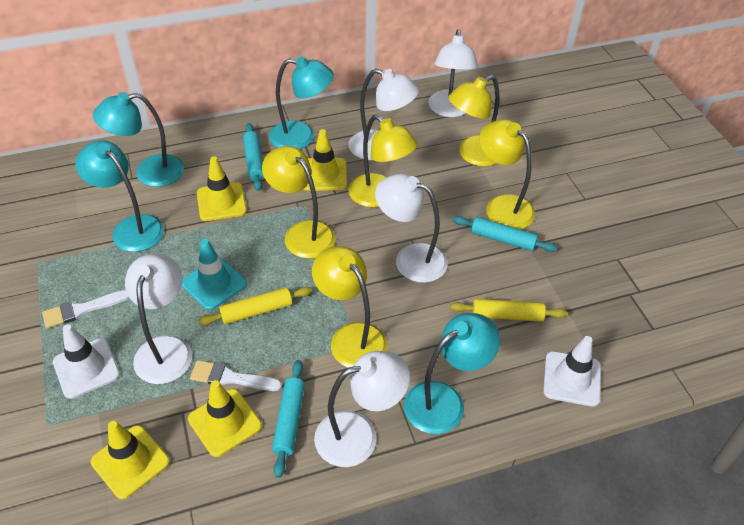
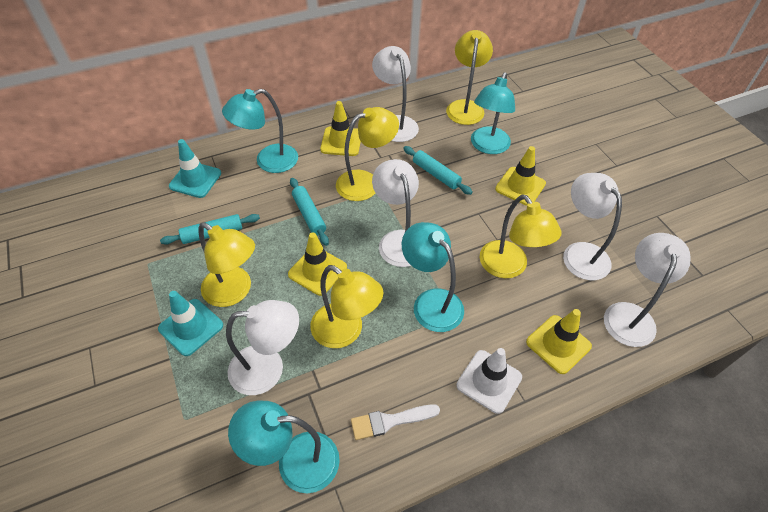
turquoise traffic cone: 1 -> 2
white brush: 2 -> 1
white traffic cone: 2 -> 1
yellow rolling pin: 2 -> 0

